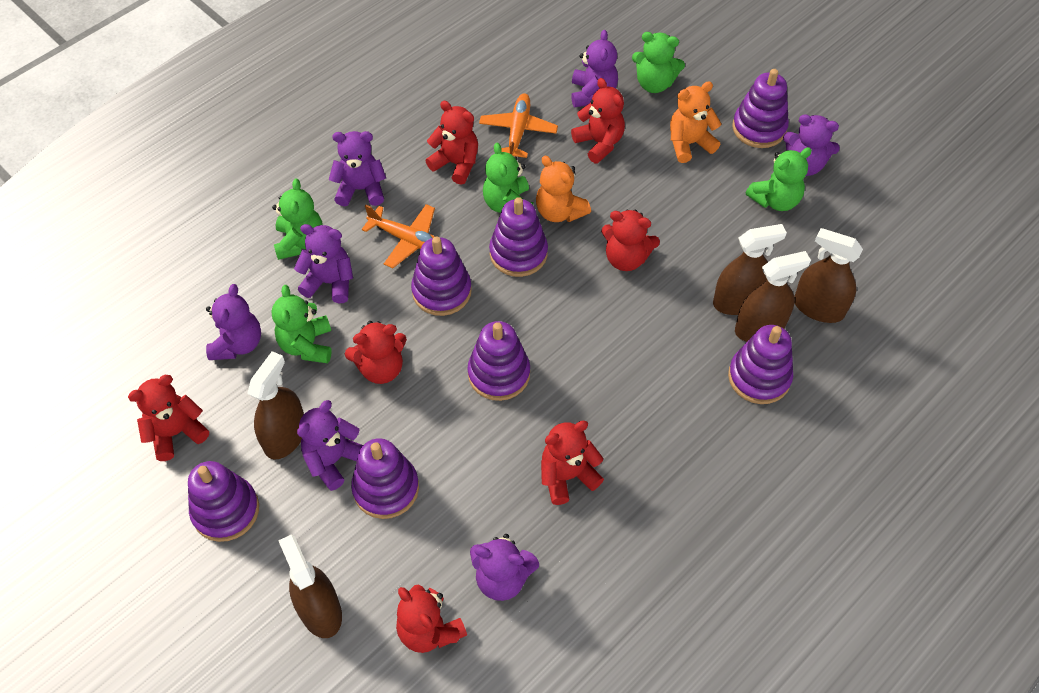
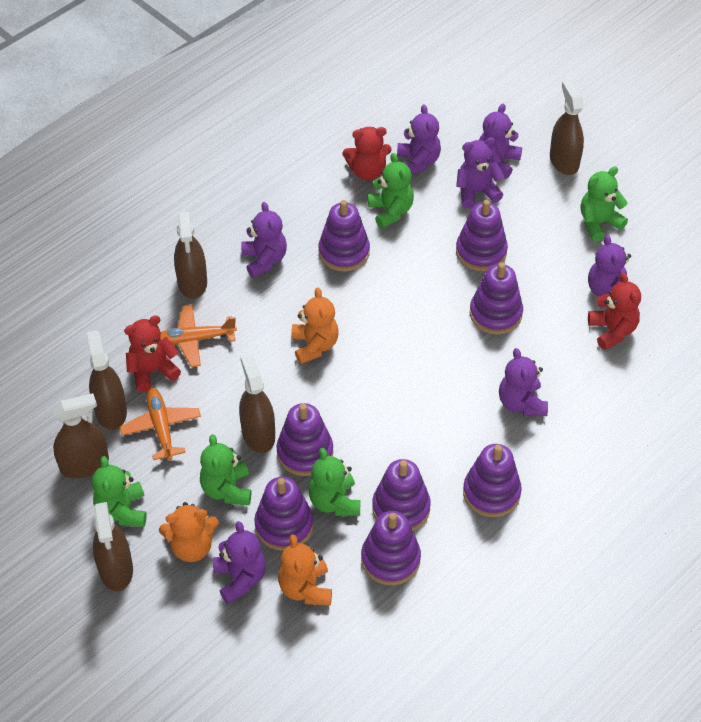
brown spray bottle: 5 -> 6
orange teddy bear: 2 -> 3
purple stacking toy: 7 -> 8
red teddy bear: 7 -> 3

